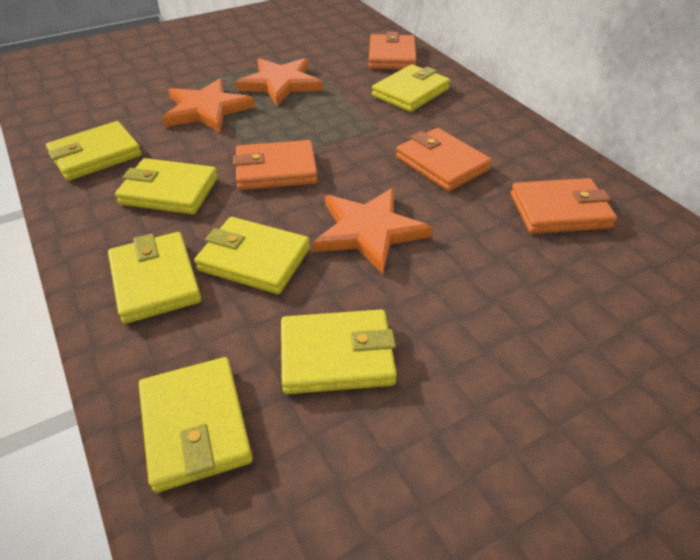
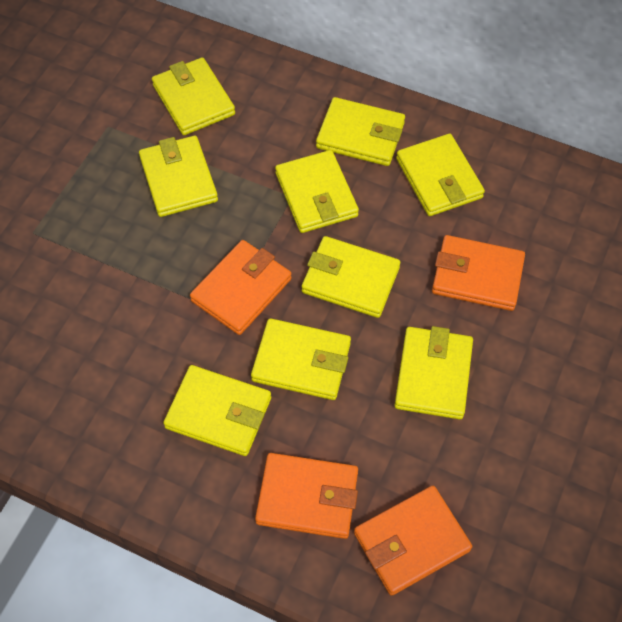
orange star: 3 -> 0
yellow wallet: 7 -> 9

